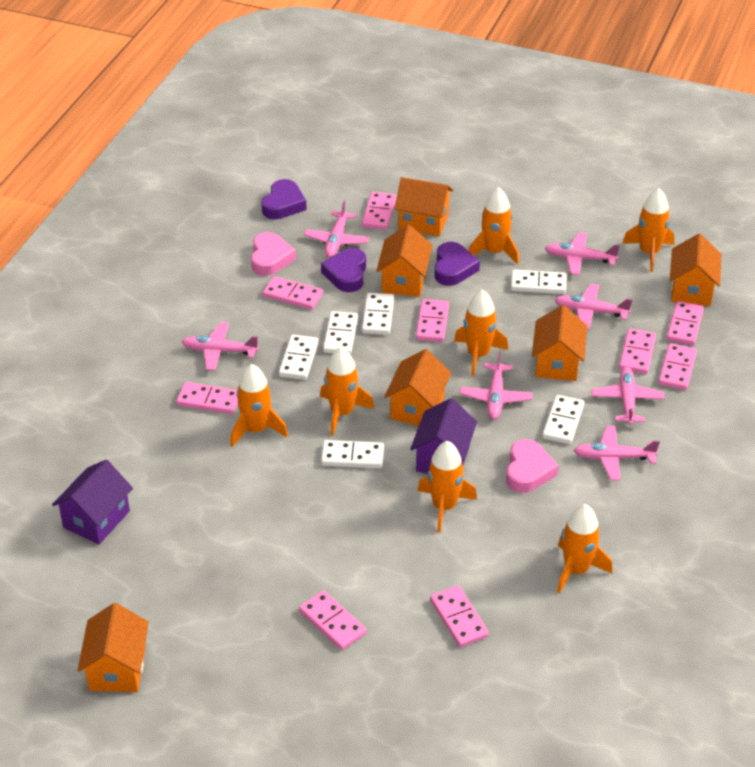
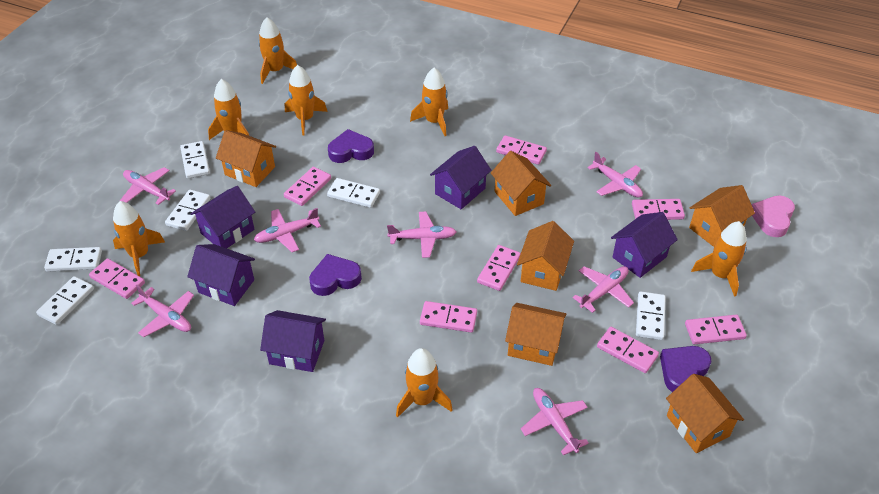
pink domino: 9 -> 8
pink heart: 2 -> 1
purple house: 2 -> 5

